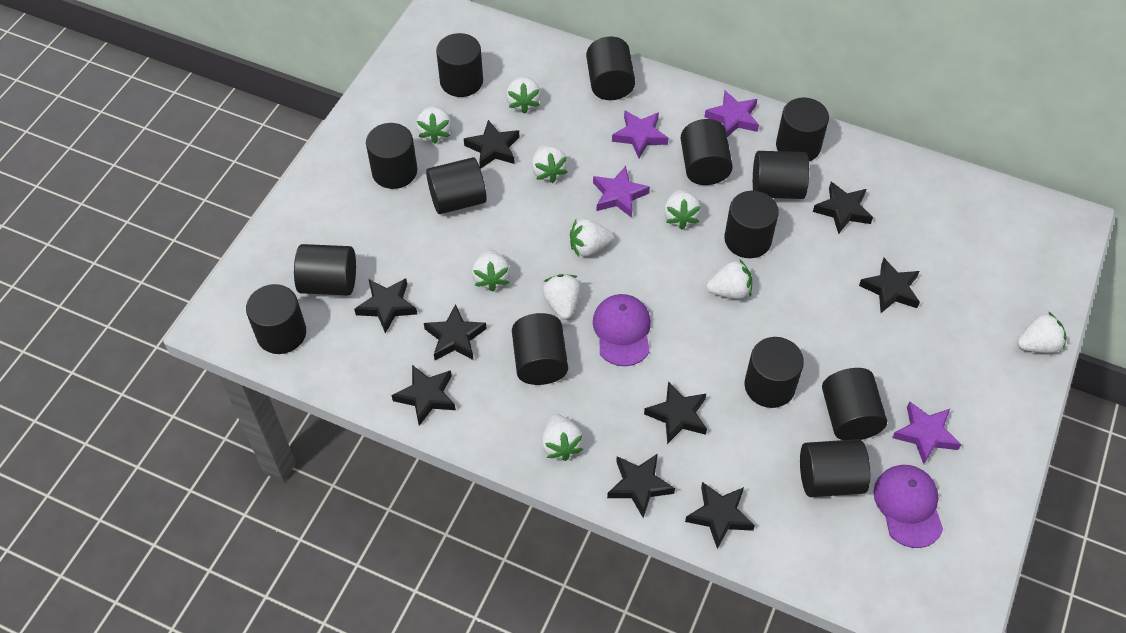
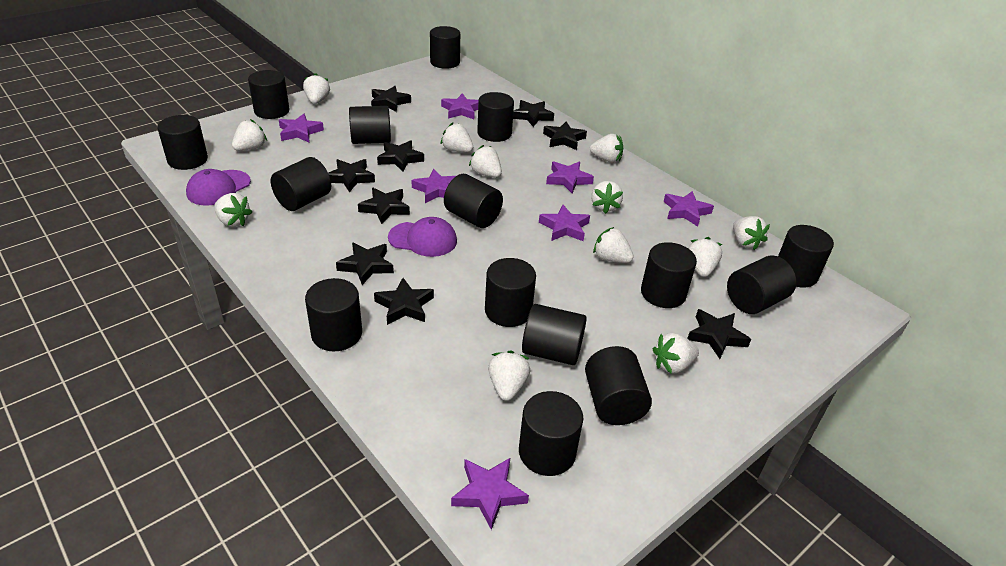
black cylinder: 14 -> 15
purple star: 4 -> 7
white strawberry: 10 -> 12

